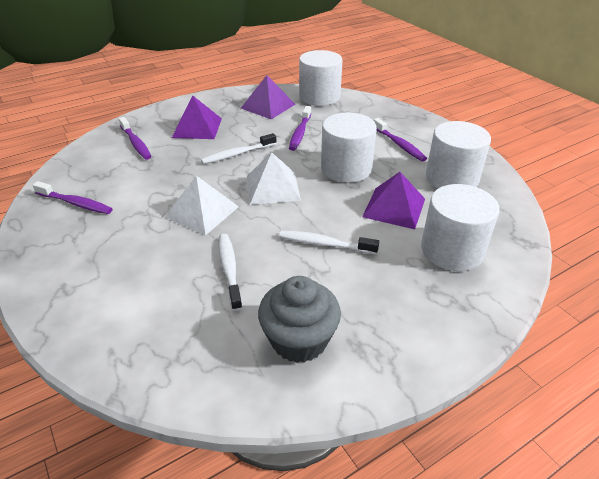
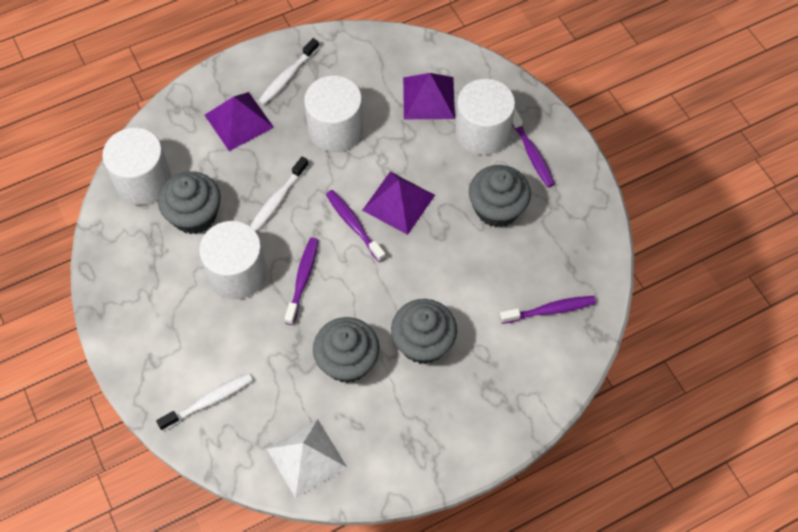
grey cupcake: 1 -> 4
white pyramid: 2 -> 1

